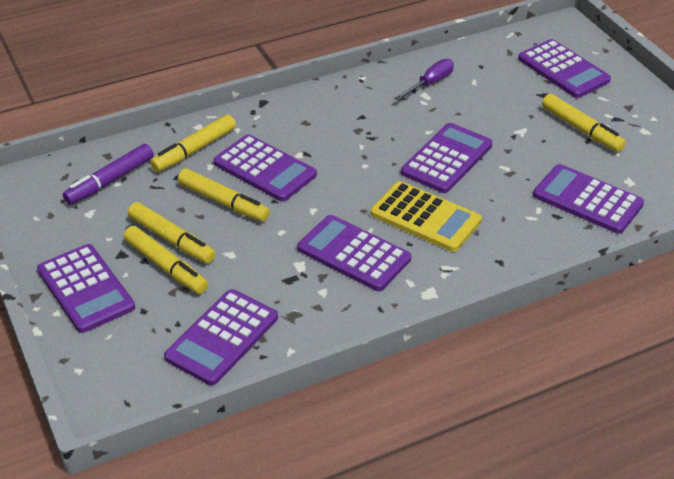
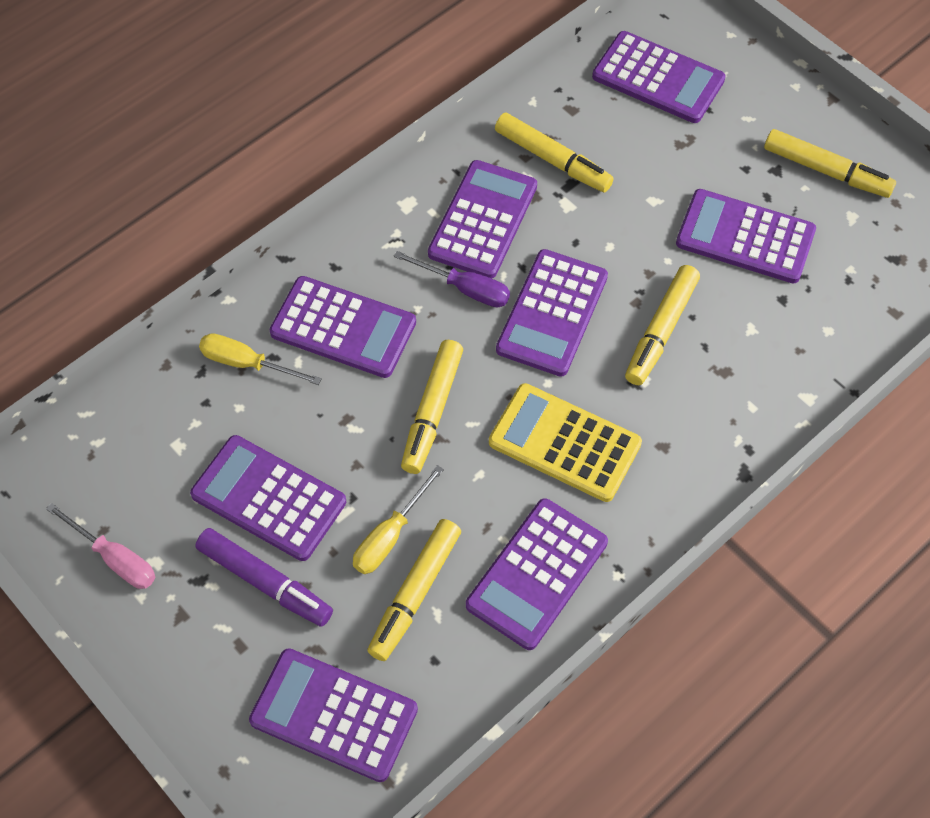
pink screwdriver: 0 -> 1
purple calculator: 7 -> 8
yellow screwdriver: 0 -> 2

